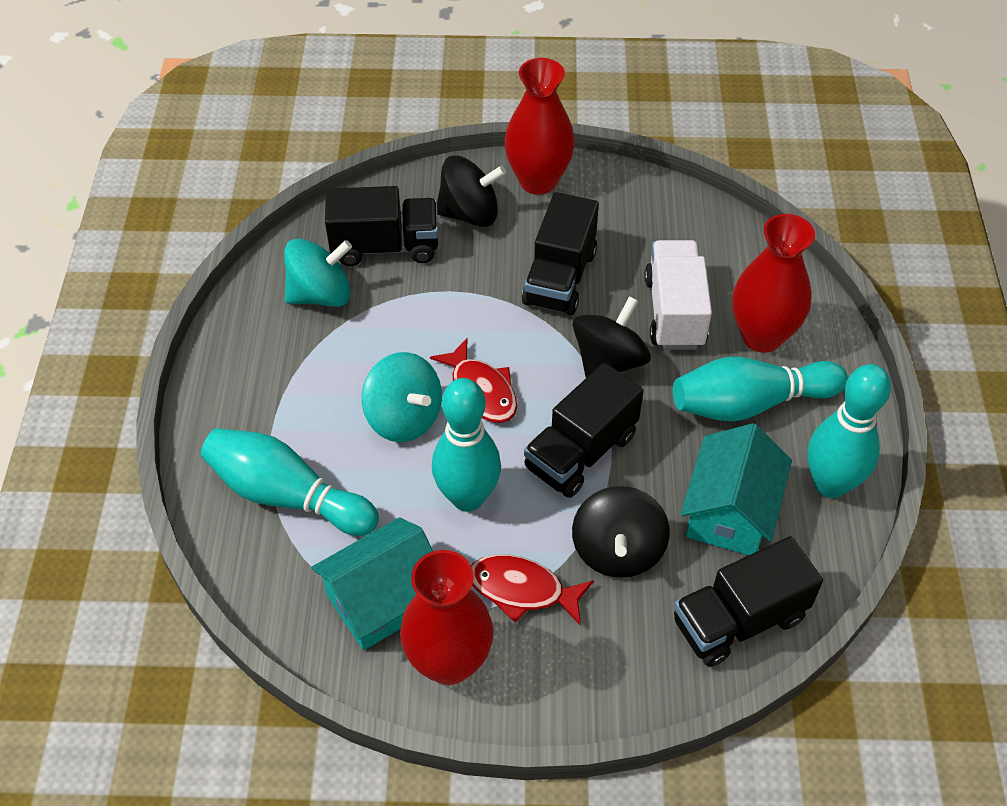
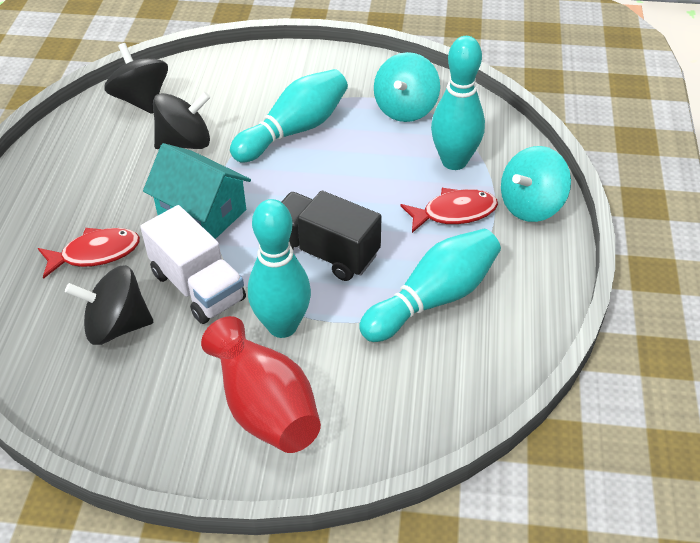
black truck: 4 -> 1
red vase: 3 -> 1
turquoise house: 2 -> 1

